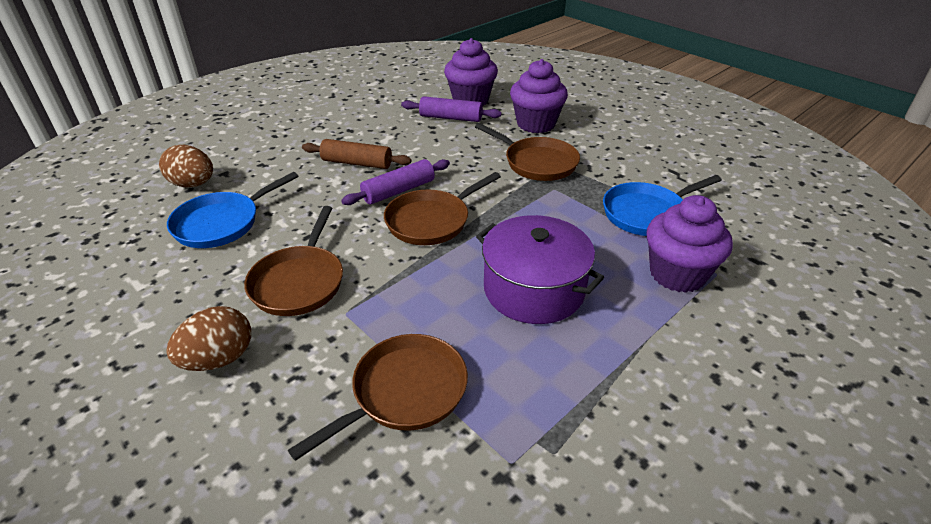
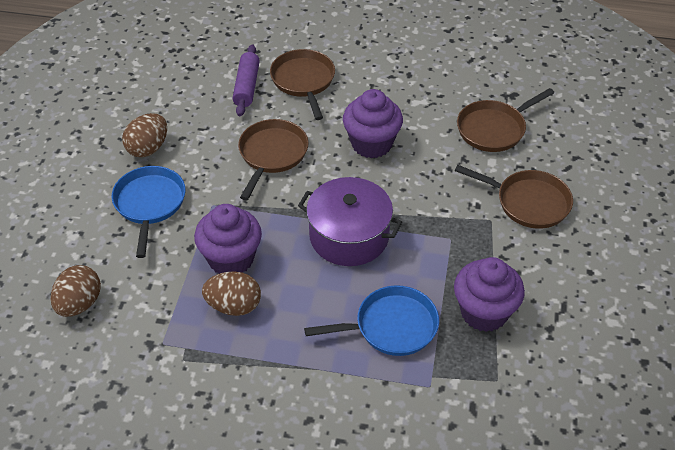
brown egg: 2 -> 3
brown rolling pin: 1 -> 0
purple rolling pin: 2 -> 1

